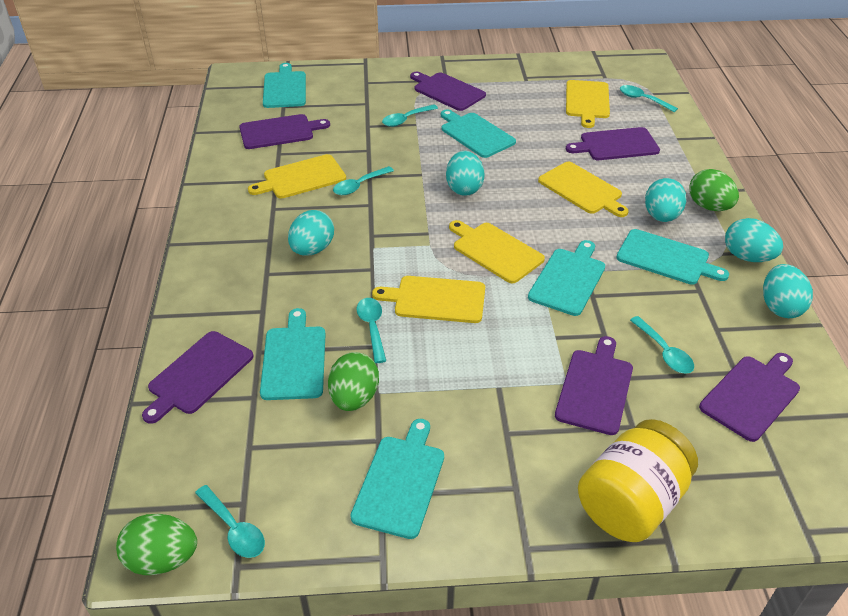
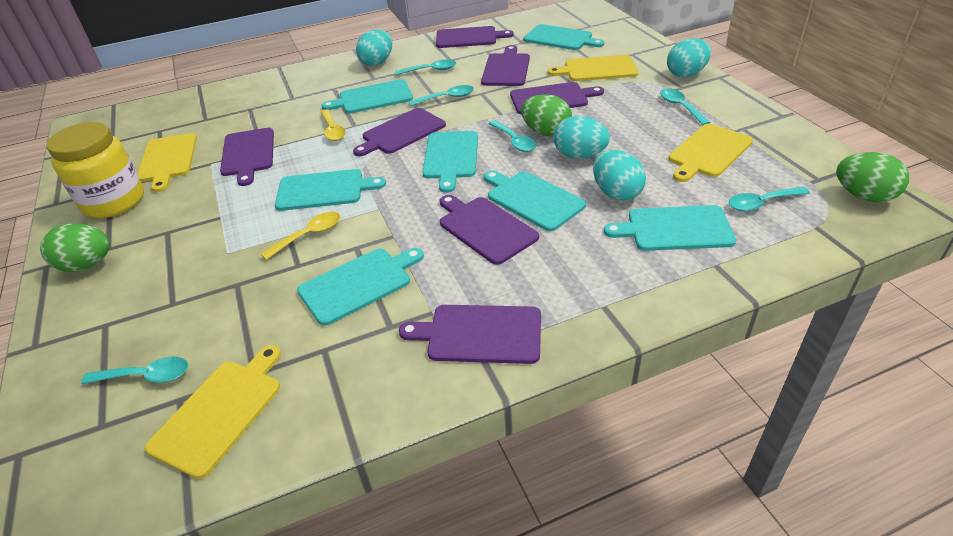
purple cutting board: 6 -> 7
turquoise cutting board: 6 -> 7
turquoise egg: 5 -> 4
yellow cutting board: 5 -> 4
yellow spoon: 0 -> 2

